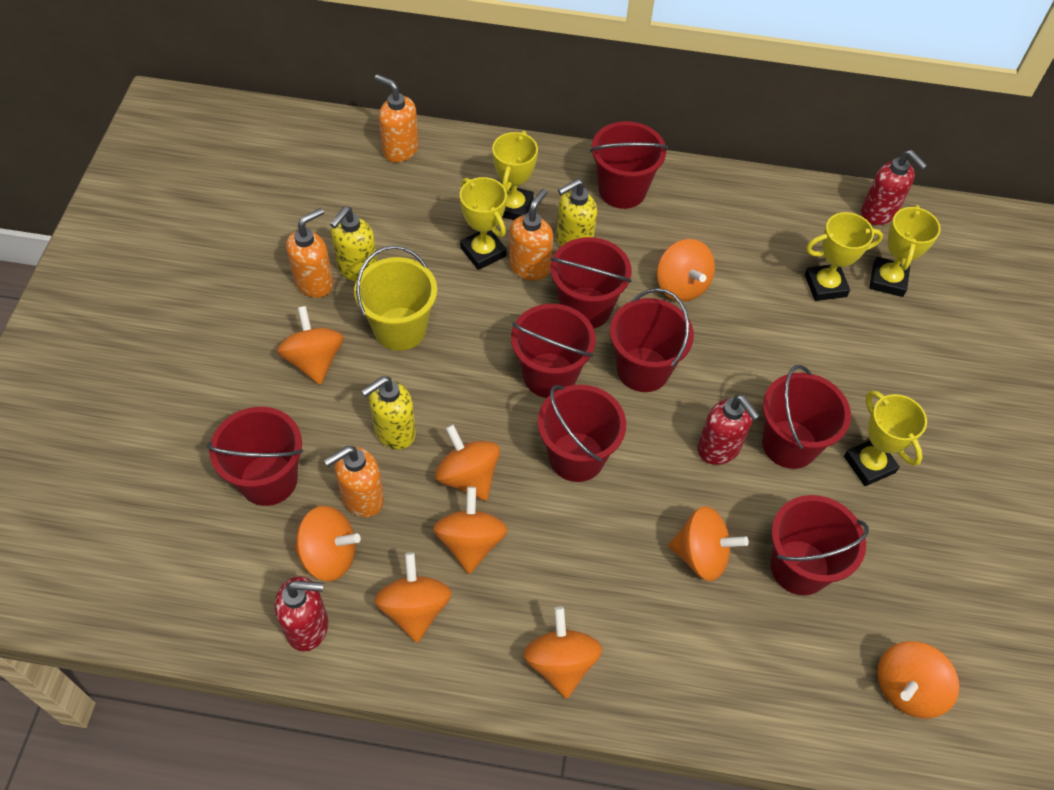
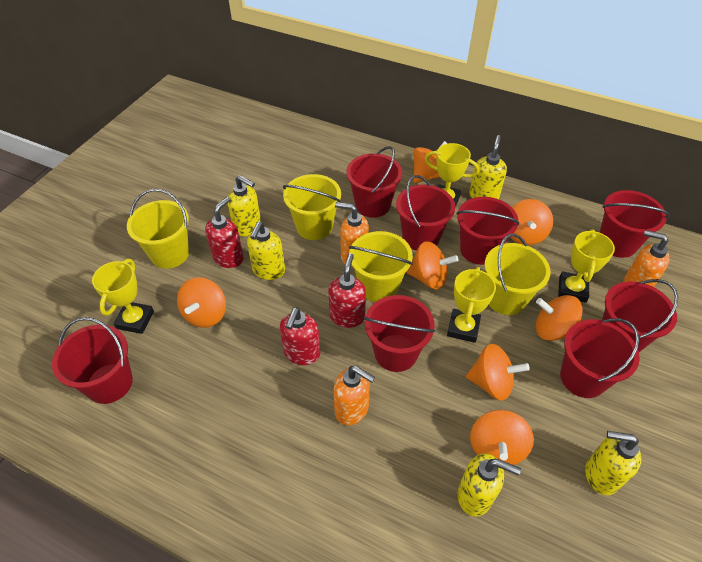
orange soap dispenser: 4 -> 3
orange spinning top: 9 -> 7
yellow bucket: 1 -> 4
yellow soap dispenser: 3 -> 5
yellow trophy: 5 -> 4

